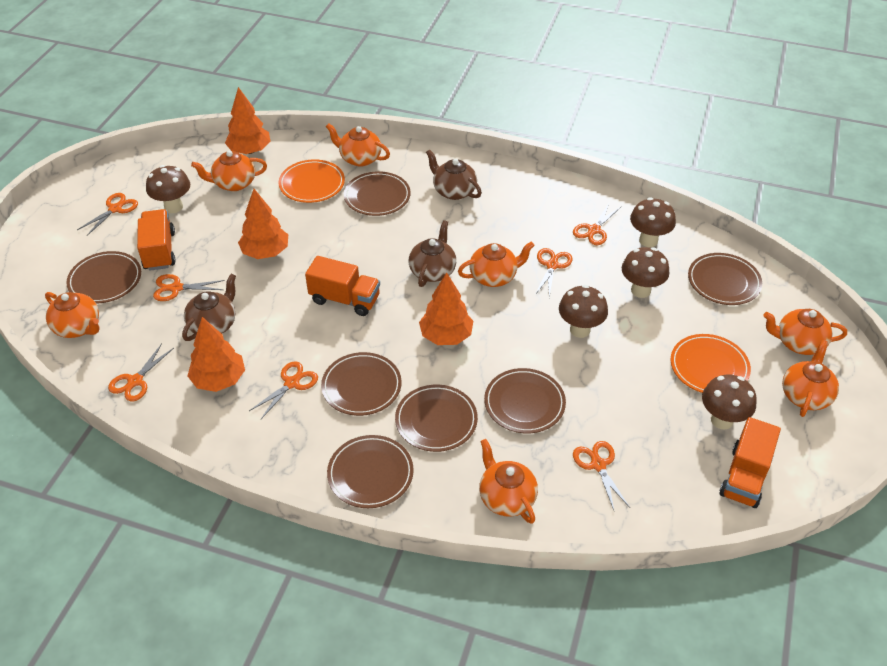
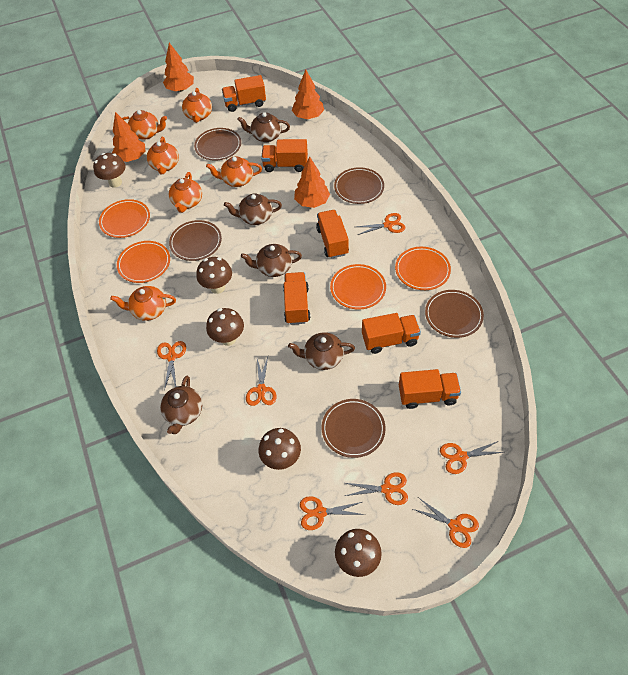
brown plate: 7 -> 5
brown teapot: 3 -> 5
orange plate: 2 -> 4
orange teapot: 7 -> 6
orange truck: 3 -> 6

